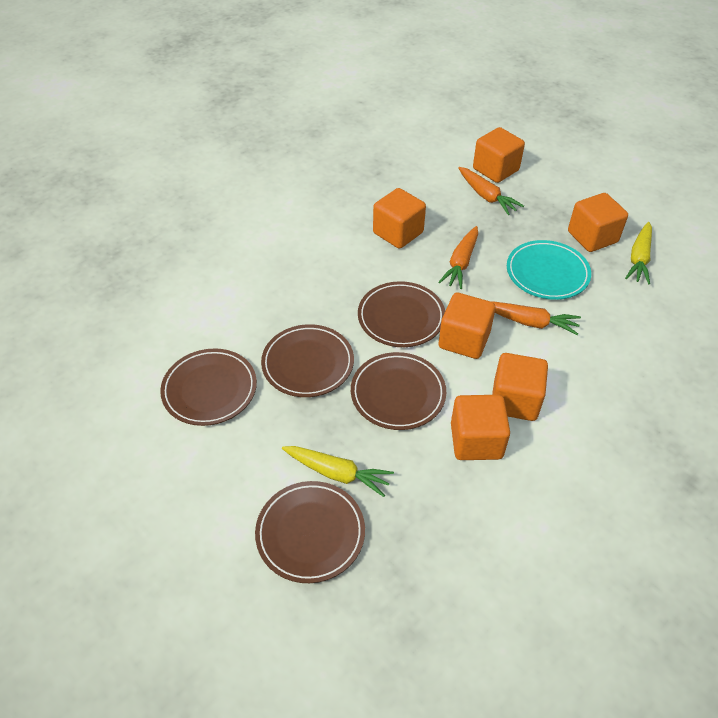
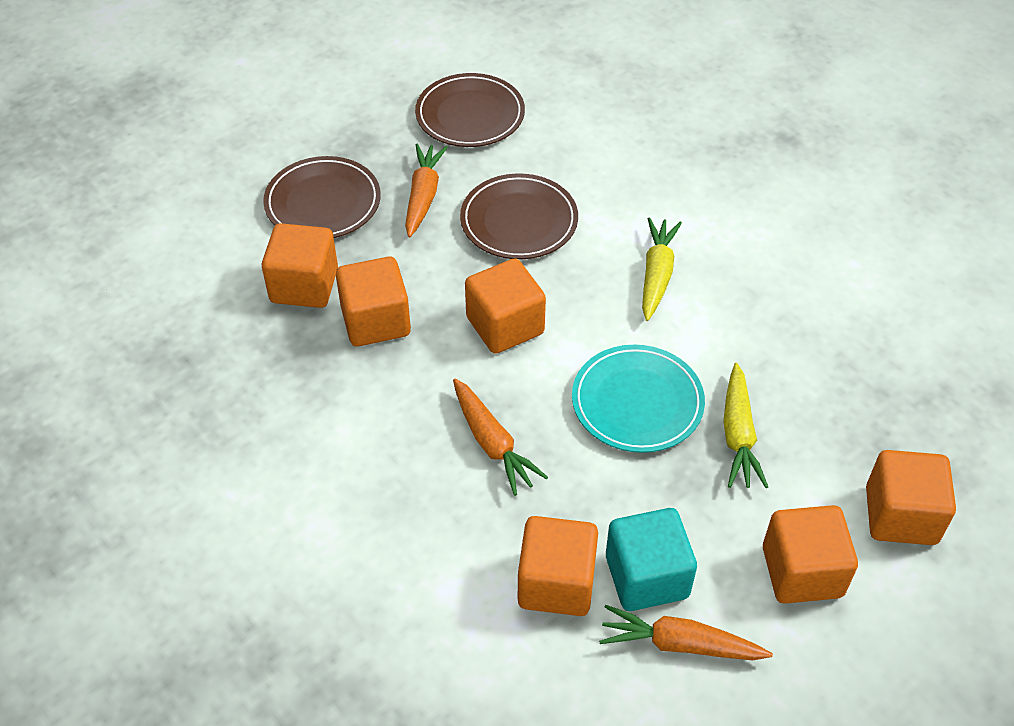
brown plate: 5 -> 3
turquoise cube: 0 -> 1

